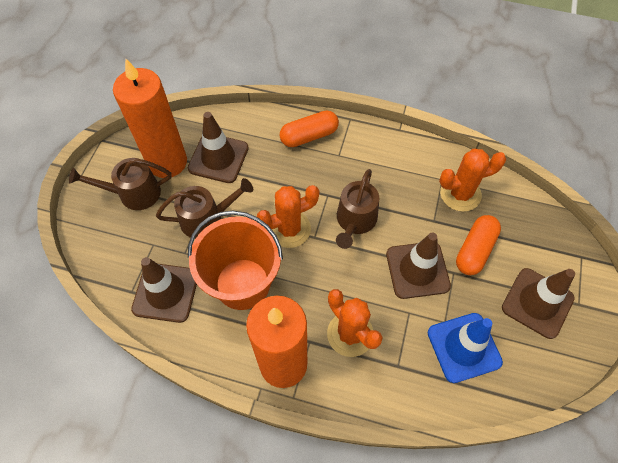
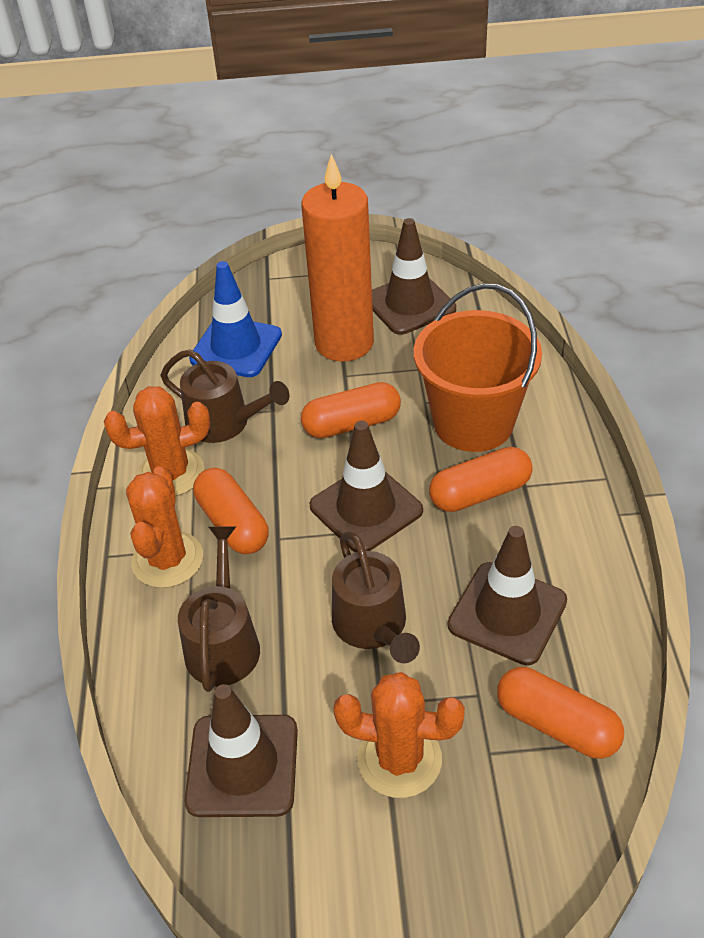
orange candle: 2 -> 1
orange capsule: 2 -> 4

